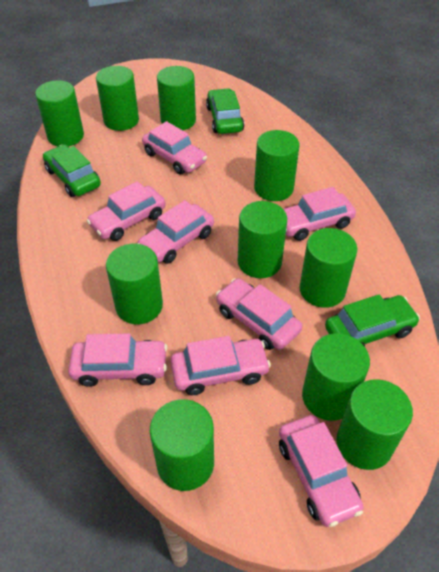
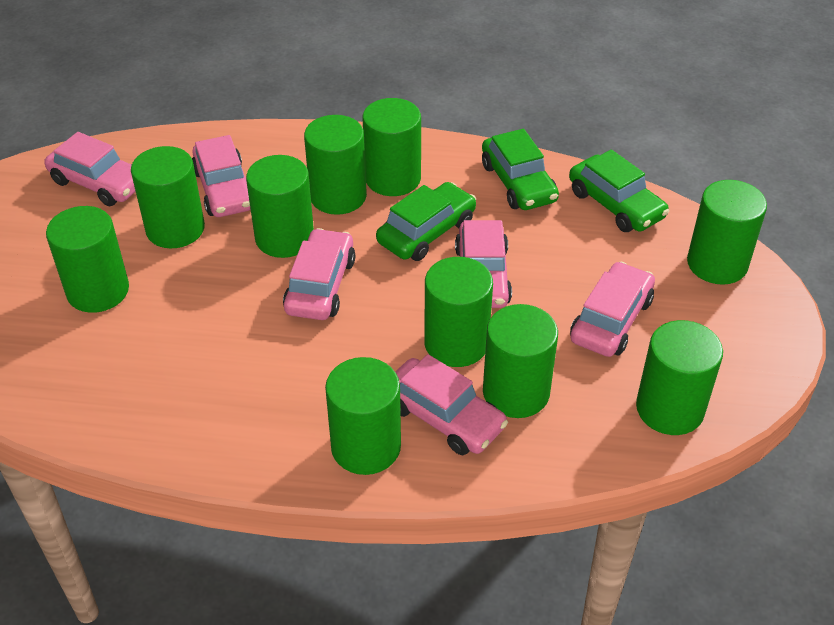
pink car: 8 -> 6

